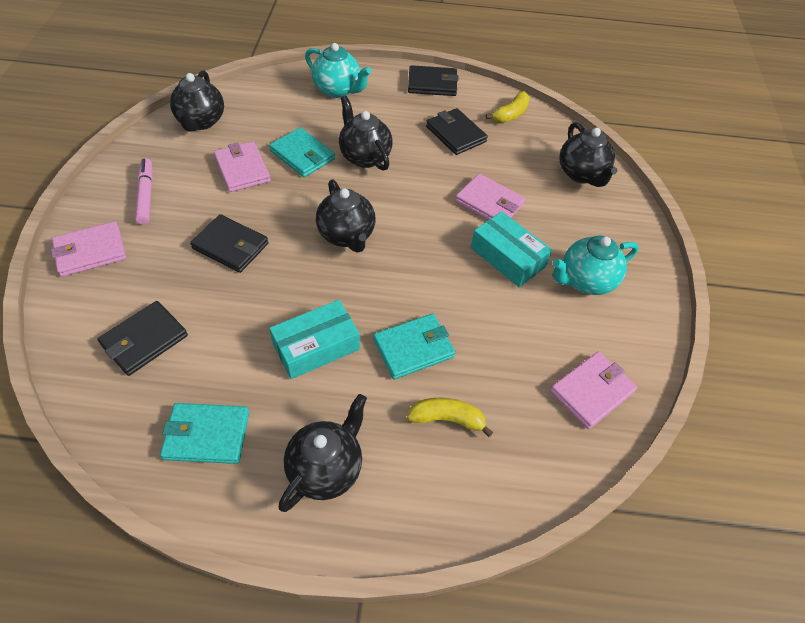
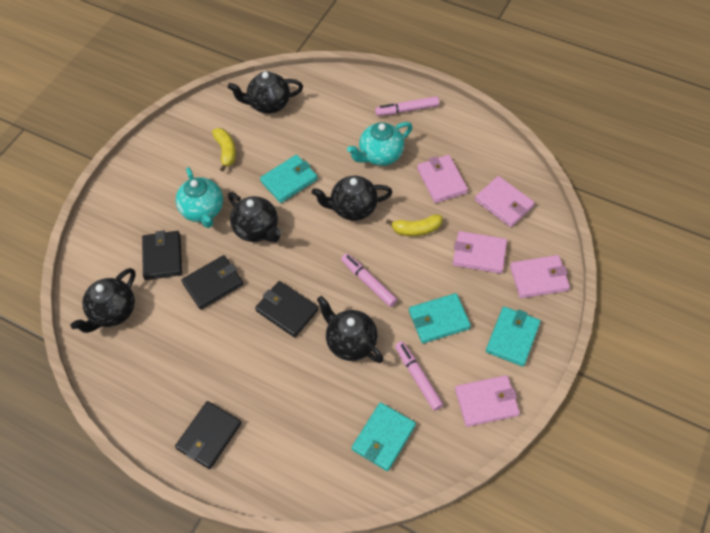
pink marker: 1 -> 3
pink wallet: 4 -> 5
turquoise box: 2 -> 0
turquoise wallet: 3 -> 4

